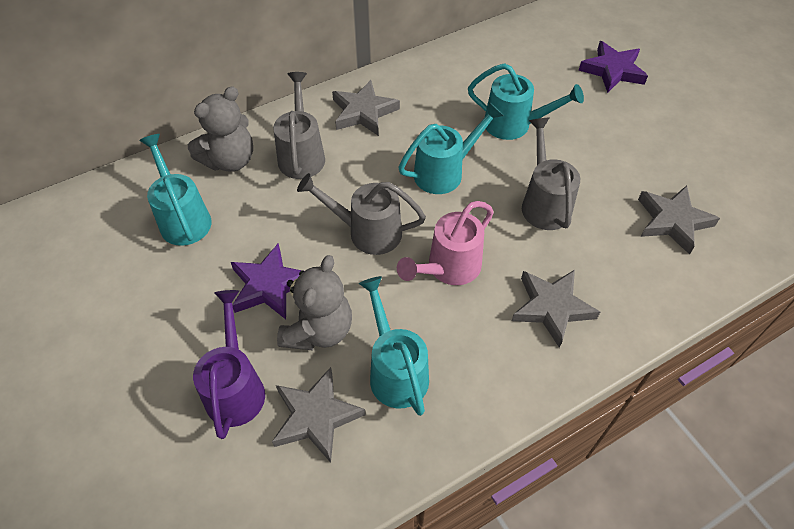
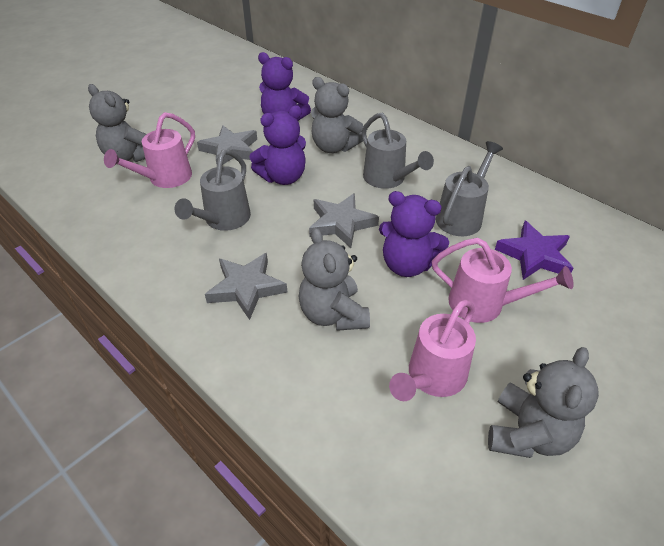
grey star: 4 -> 3
grey teddy bear: 2 -> 4
pink watering can: 1 -> 3
purple star: 2 -> 1
purple teddy bear: 0 -> 3
purple watering can: 1 -> 0
turquoise watering can: 4 -> 0

